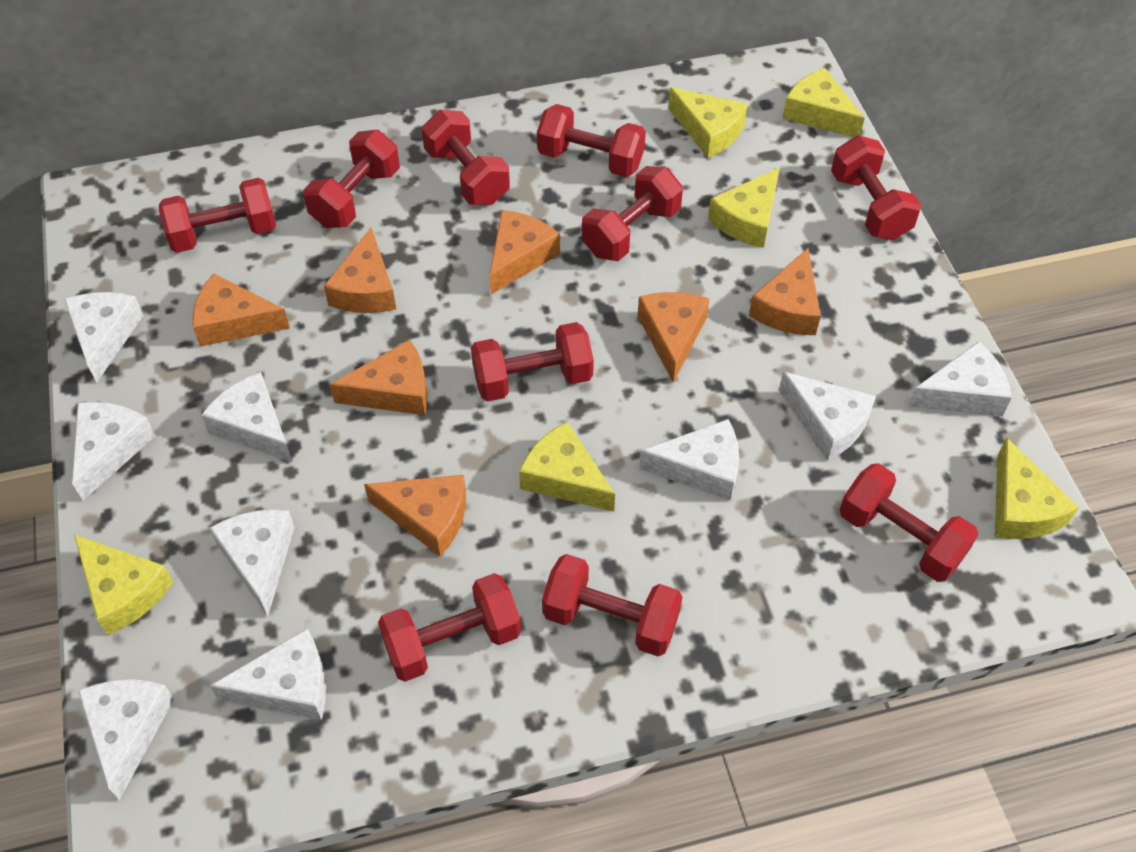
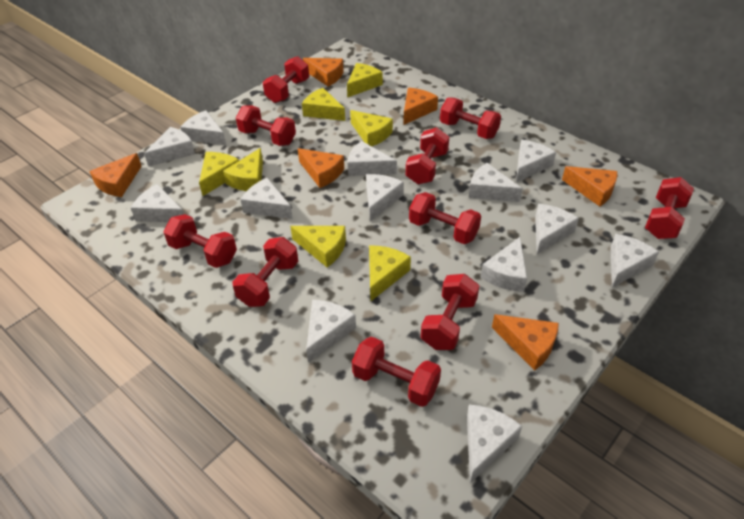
orange cheese: 7 -> 6
white cheese: 9 -> 13
yellow cheese: 6 -> 7

